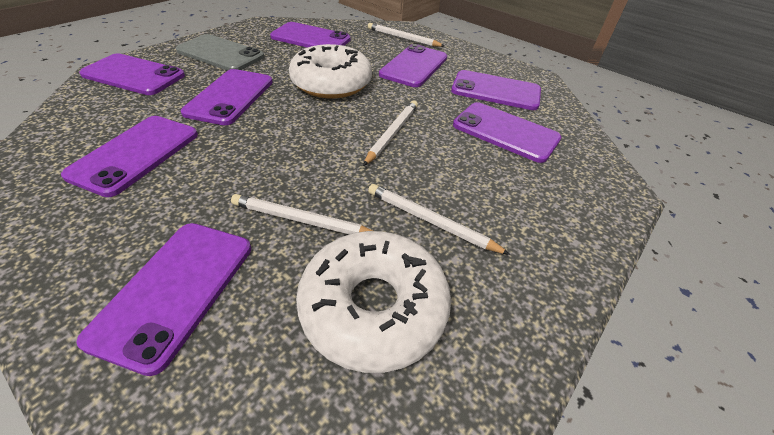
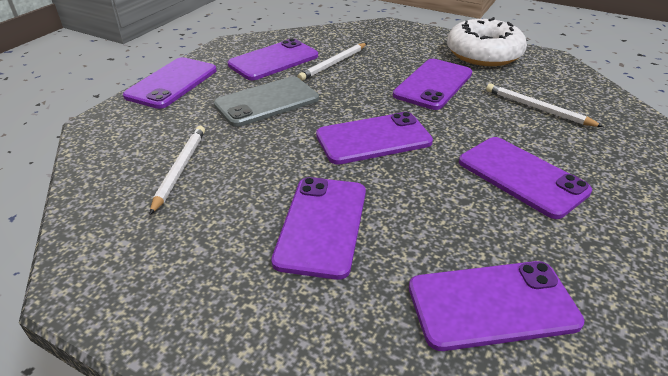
purple phone: 8 -> 7
white donut: 2 -> 1
white pencil: 4 -> 3

